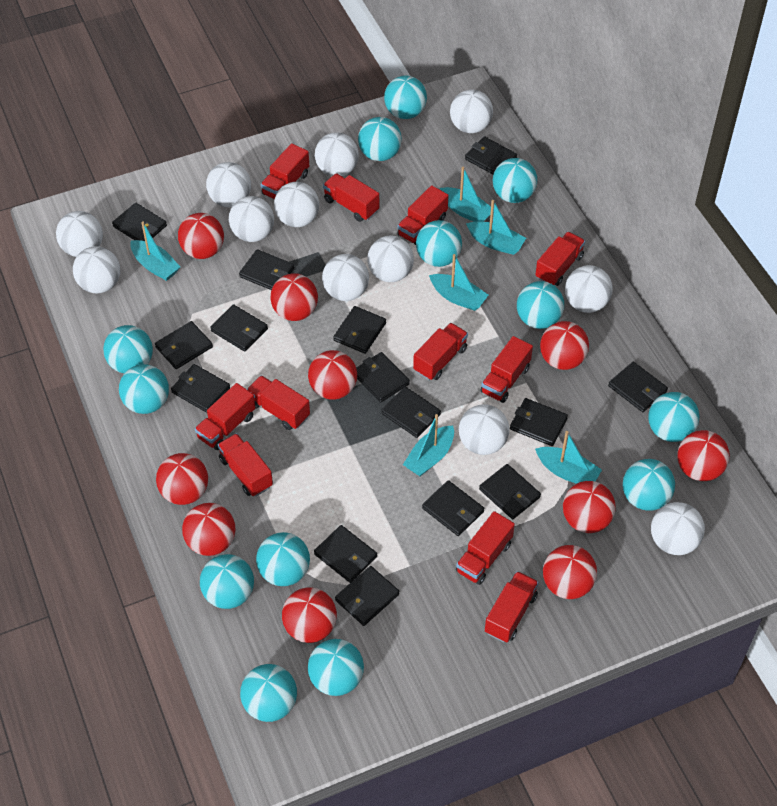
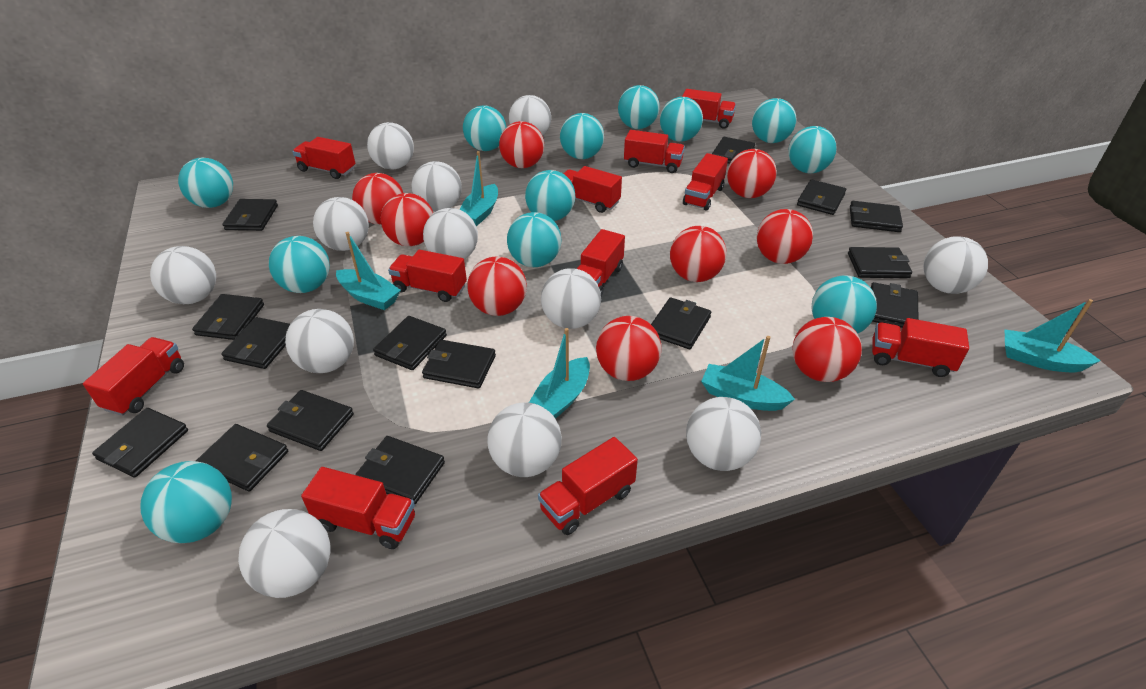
red ball: 10 -> 9
turquoise ball: 13 -> 12
turquoise boat: 6 -> 5

